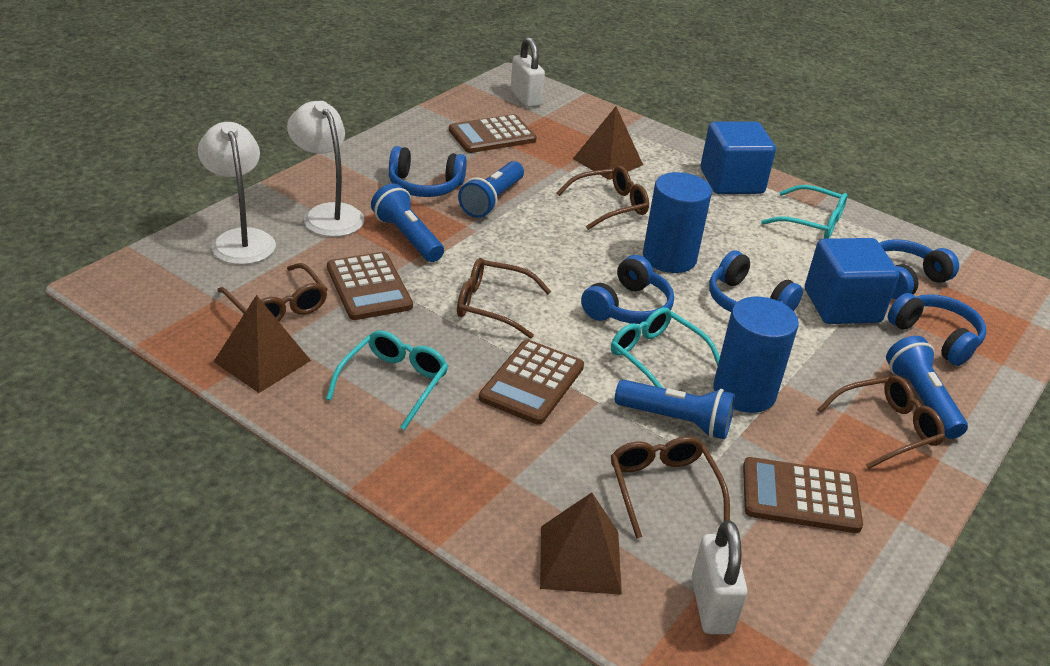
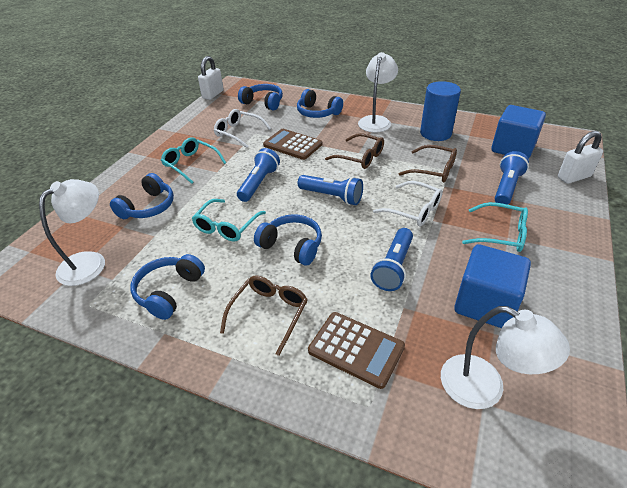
blue cylinder: 2 -> 1
brown calculator: 4 -> 2
brown glasses: 5 -> 3
brown pyramid: 3 -> 0
white glasses: 0 -> 2
white lamp: 2 -> 3

